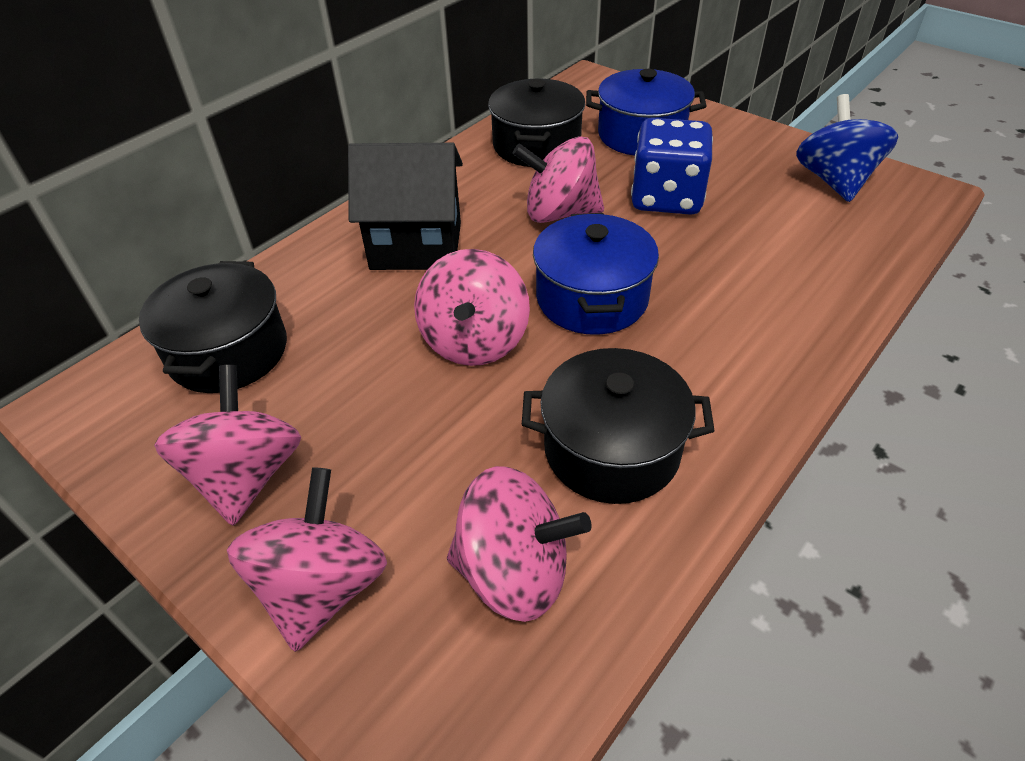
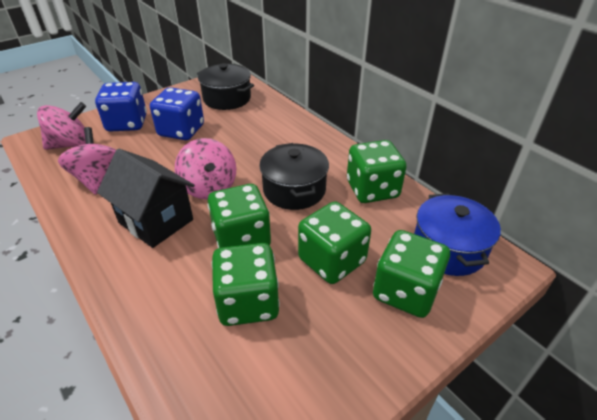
black pot: 3 -> 2
blue dice: 1 -> 2
blue pot: 2 -> 1
blue spinning top: 1 -> 0
green dice: 0 -> 5
pink spinning top: 5 -> 3

